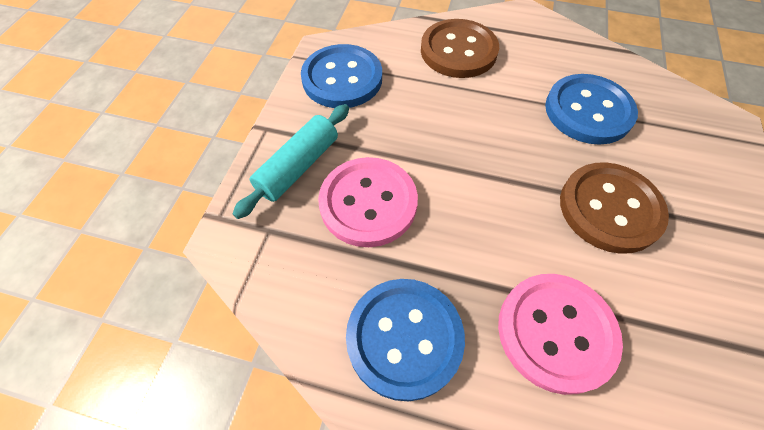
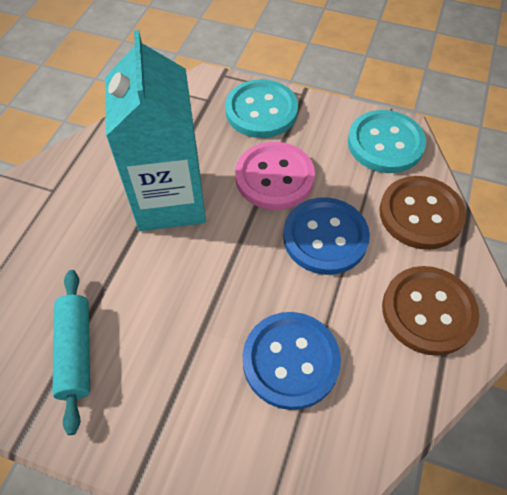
blue button: 3 -> 2
pink button: 2 -> 1
turquoise button: 0 -> 2
turquoise carton: 0 -> 1

